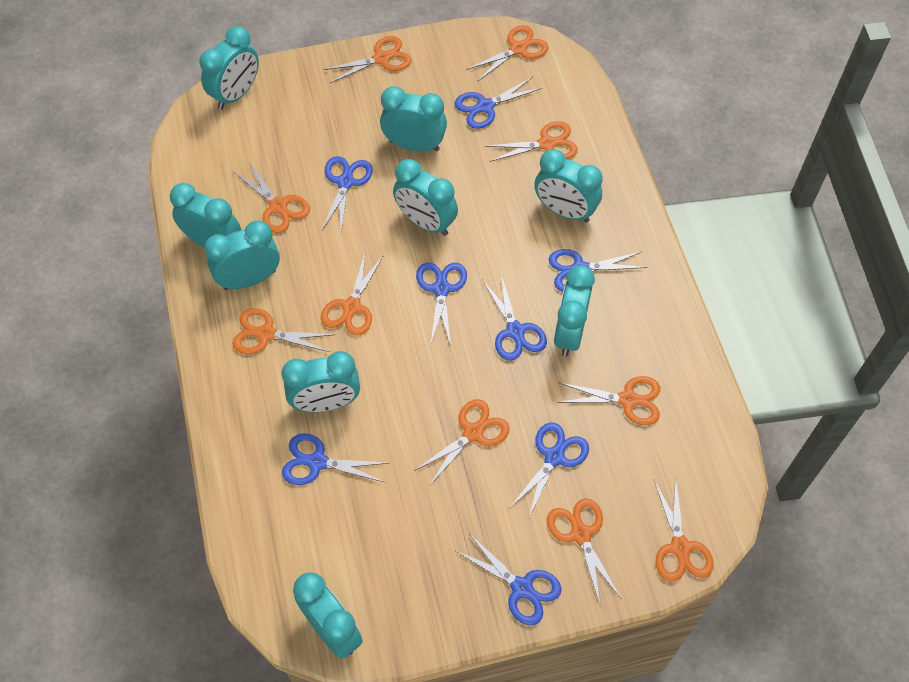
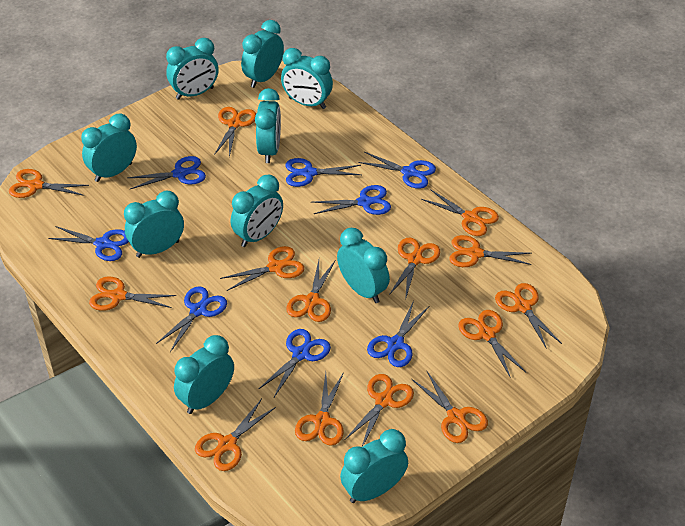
orange scissors: 10 -> 14
turquoise clock: 9 -> 10

